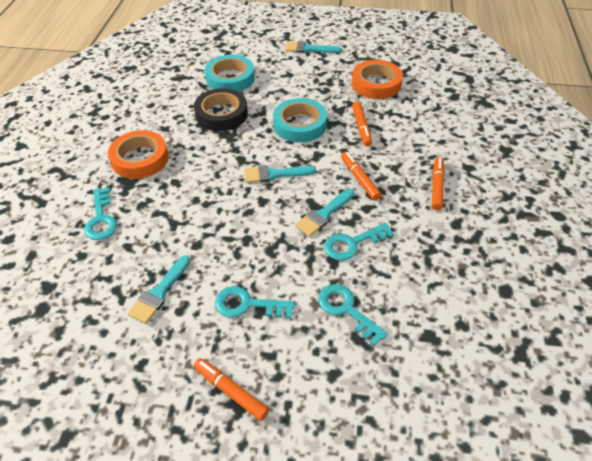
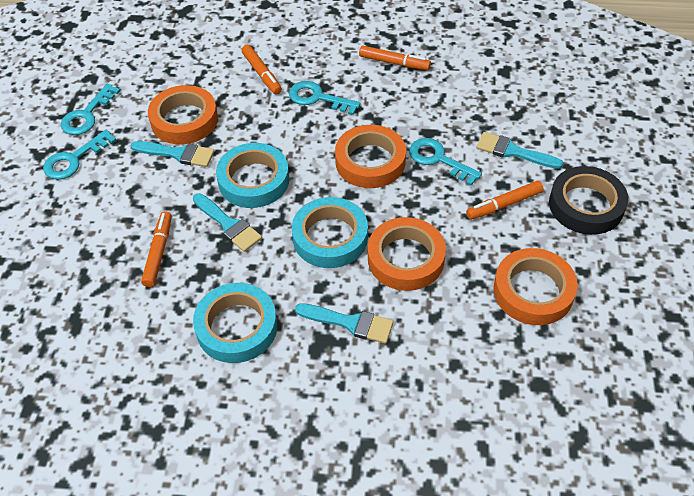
orange tape: 2 -> 4
turquoise tape: 2 -> 3

